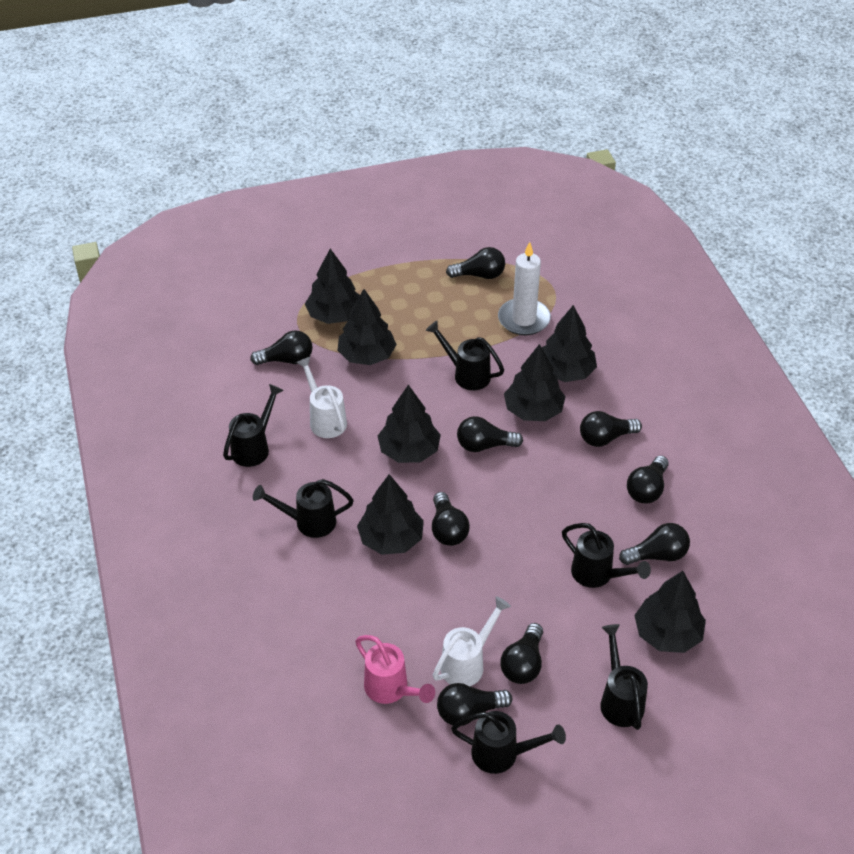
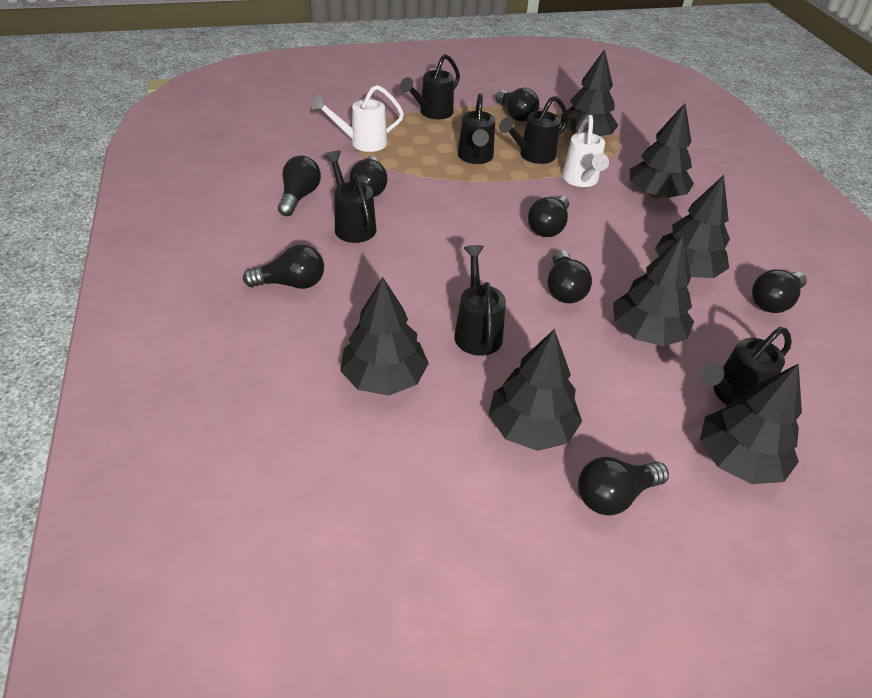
black light bulb: 9 -> 8
pink watering can: 1 -> 0
white candle: 1 -> 0

